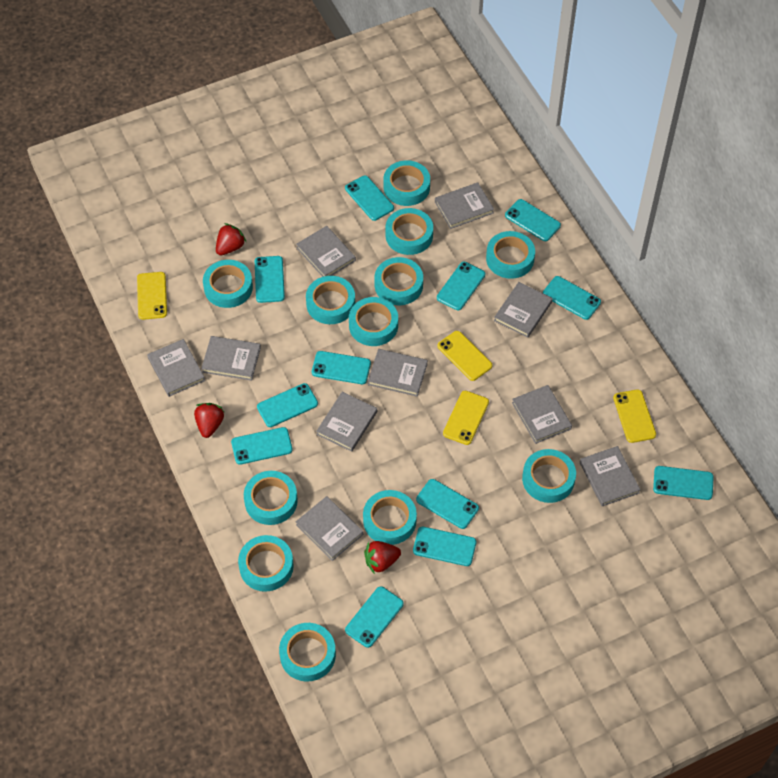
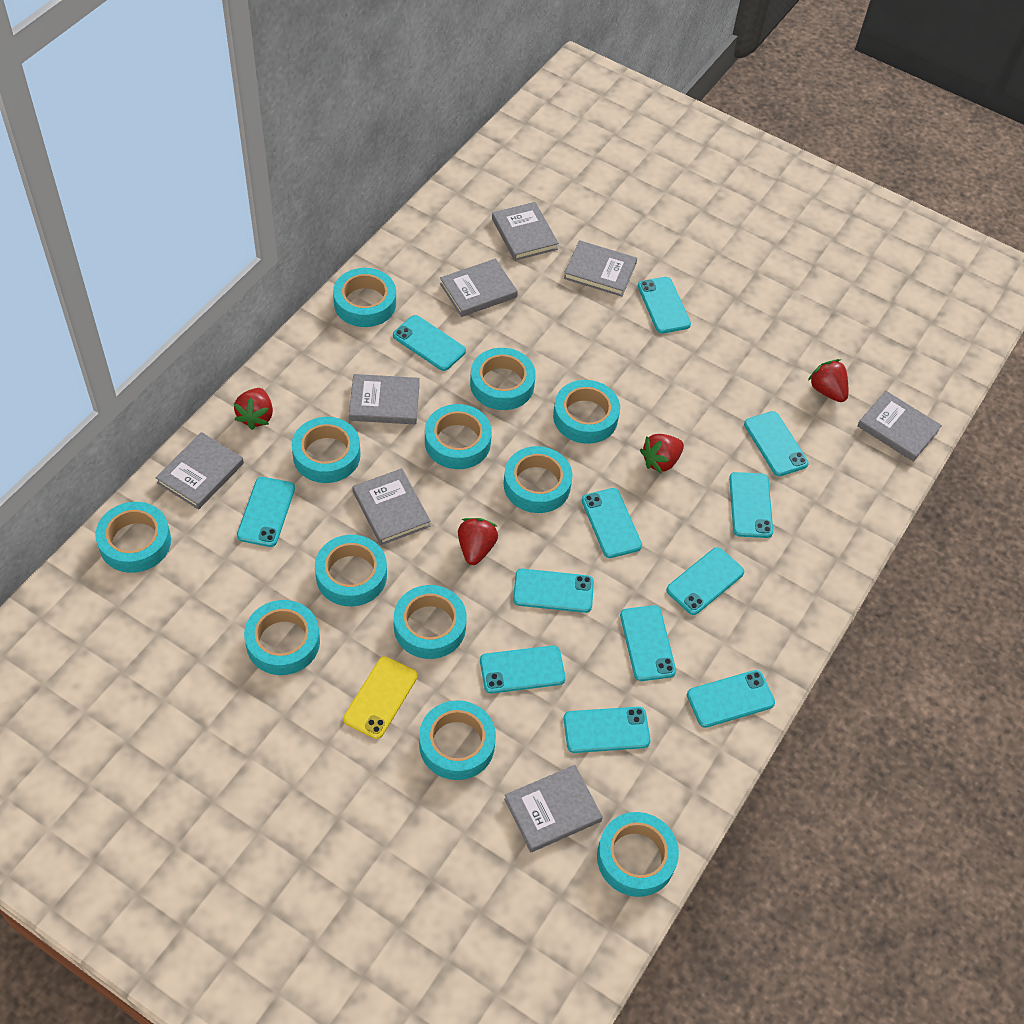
grey book: 10 -> 8
red strawberry: 3 -> 4
yellow phone: 4 -> 1

